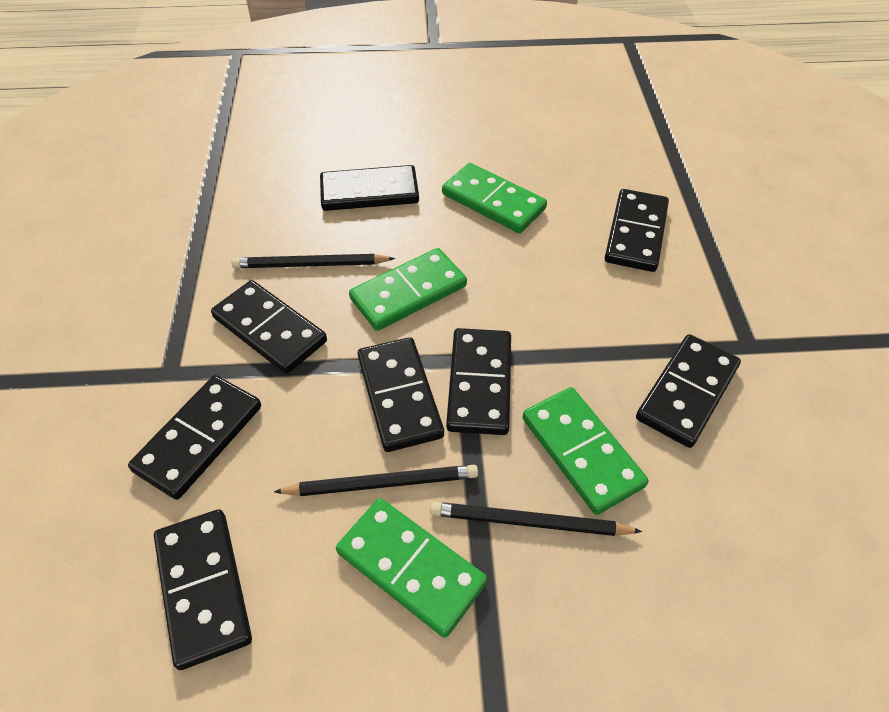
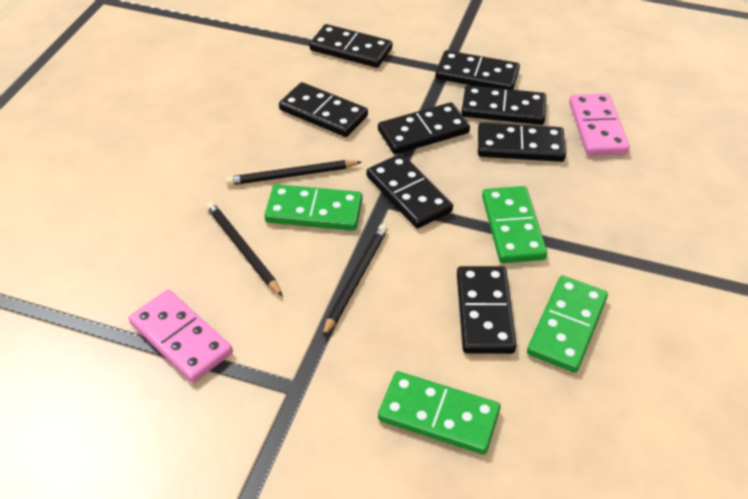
pink domino: 0 -> 2

